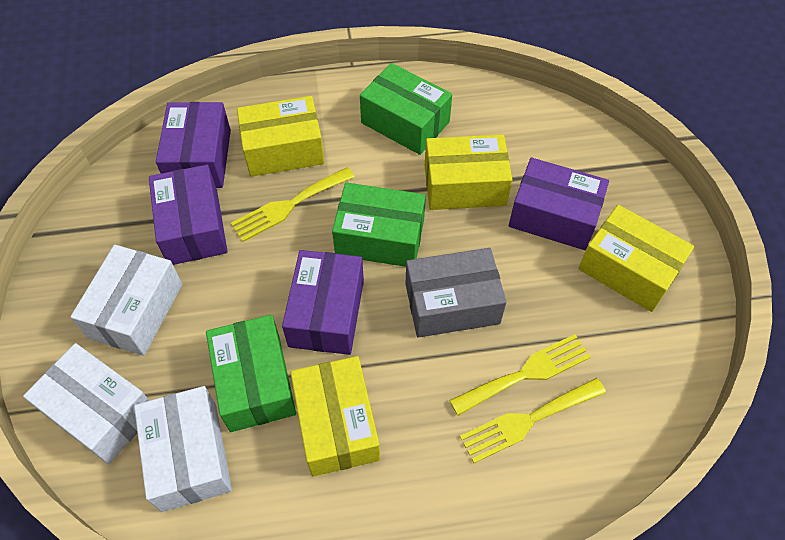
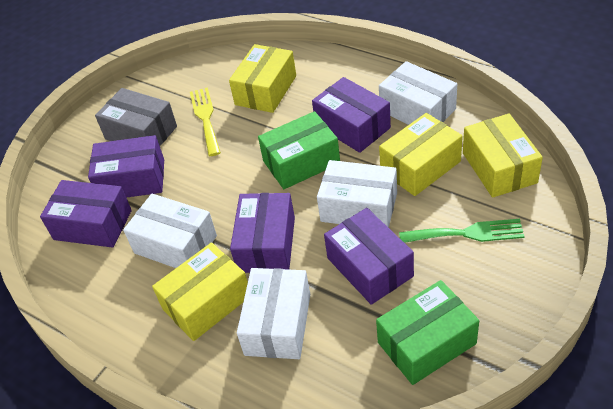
green box: 3 -> 2
green fork: 0 -> 1
purple box: 4 -> 5
white box: 3 -> 4
yellow fork: 3 -> 1

